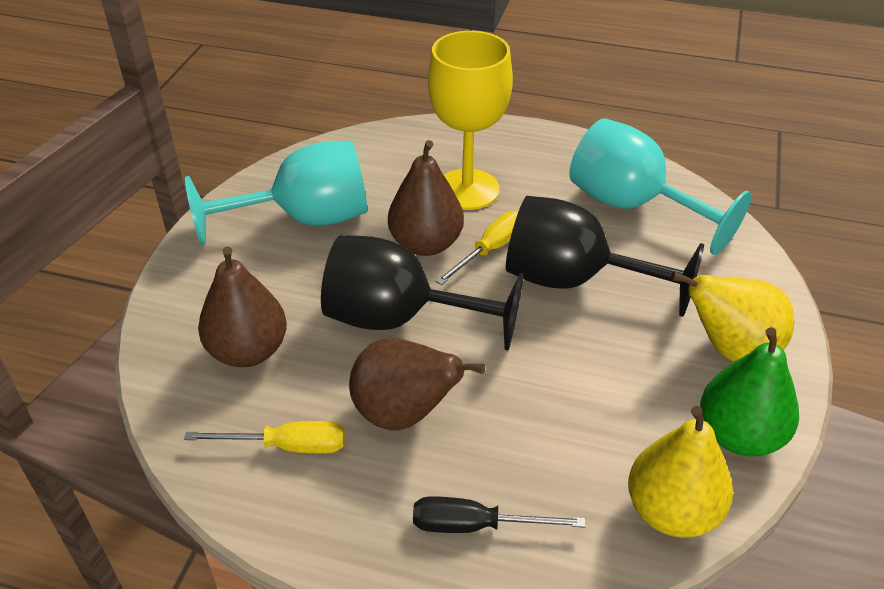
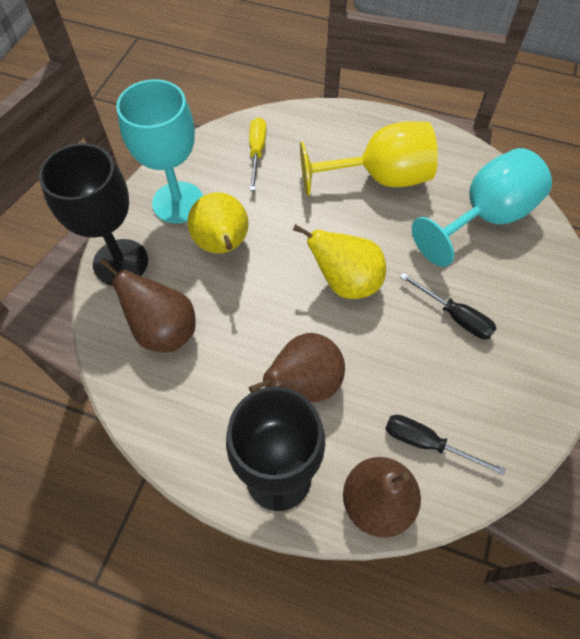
black screwdriver: 1 -> 2
green pear: 1 -> 0
yellow screwdriver: 2 -> 1

